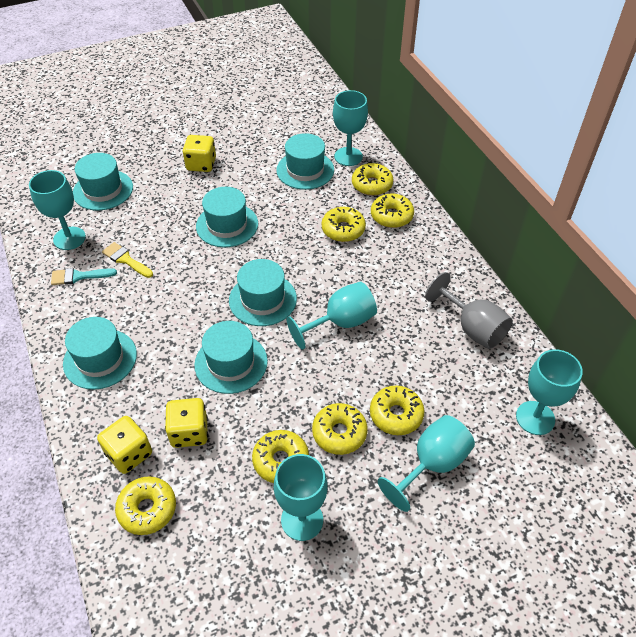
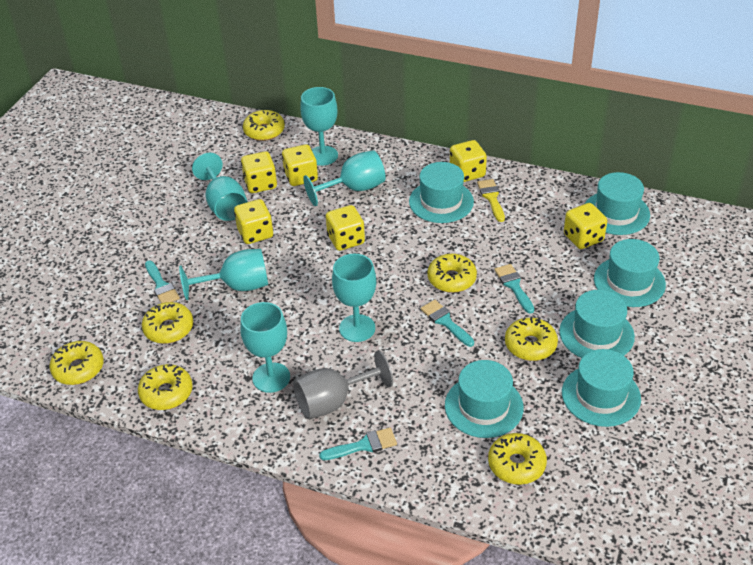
turquoise brush: 1 -> 4
yellow dice: 3 -> 6

